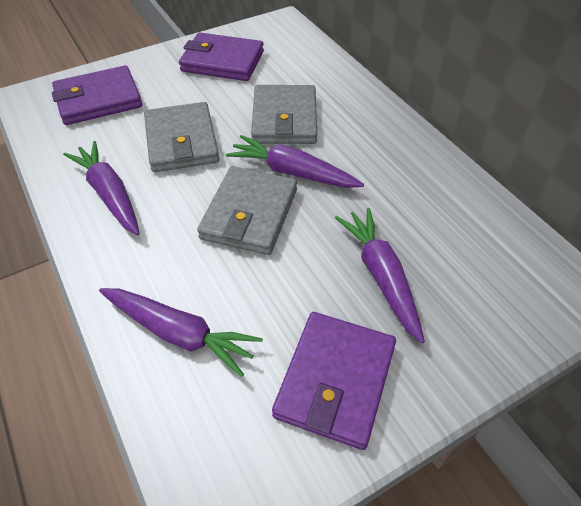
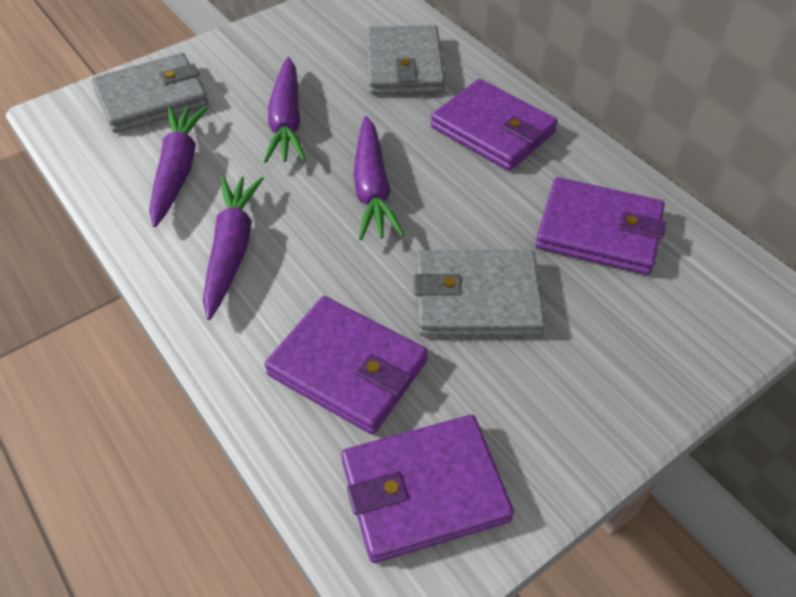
purple wallet: 3 -> 4

